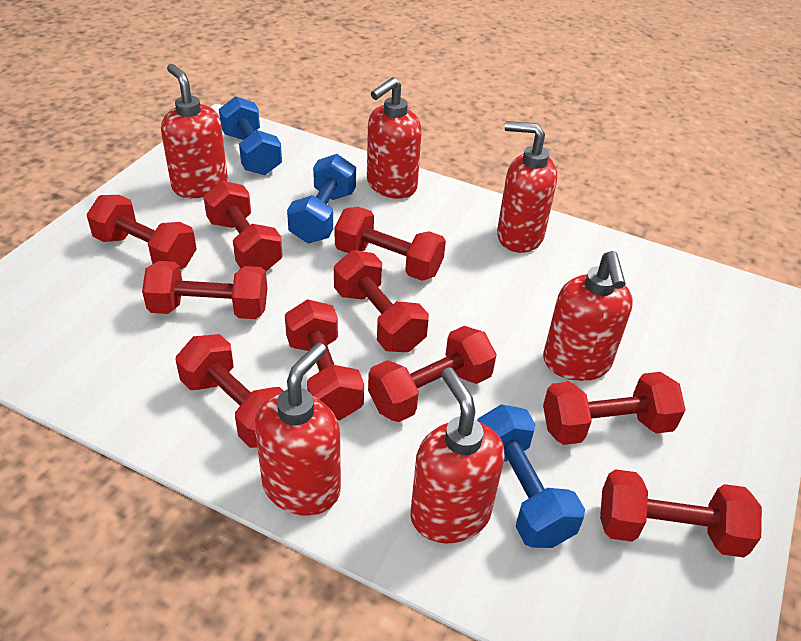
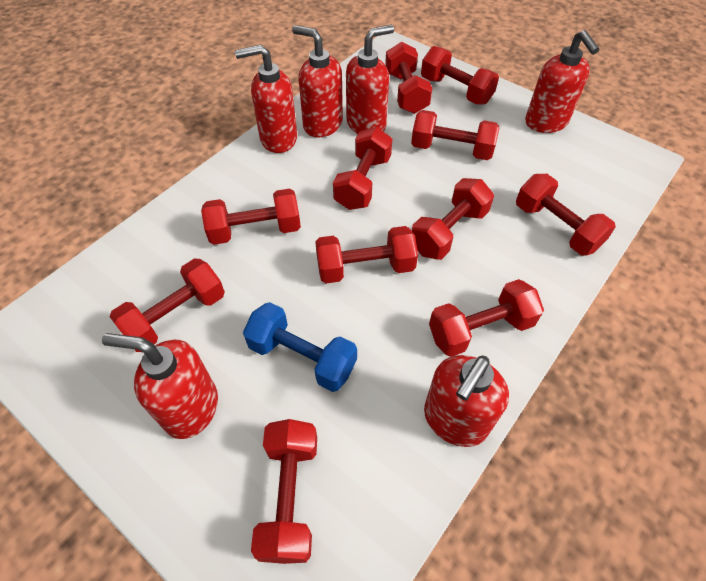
blue dumbbell: 3 -> 1
red dumbbell: 10 -> 11

